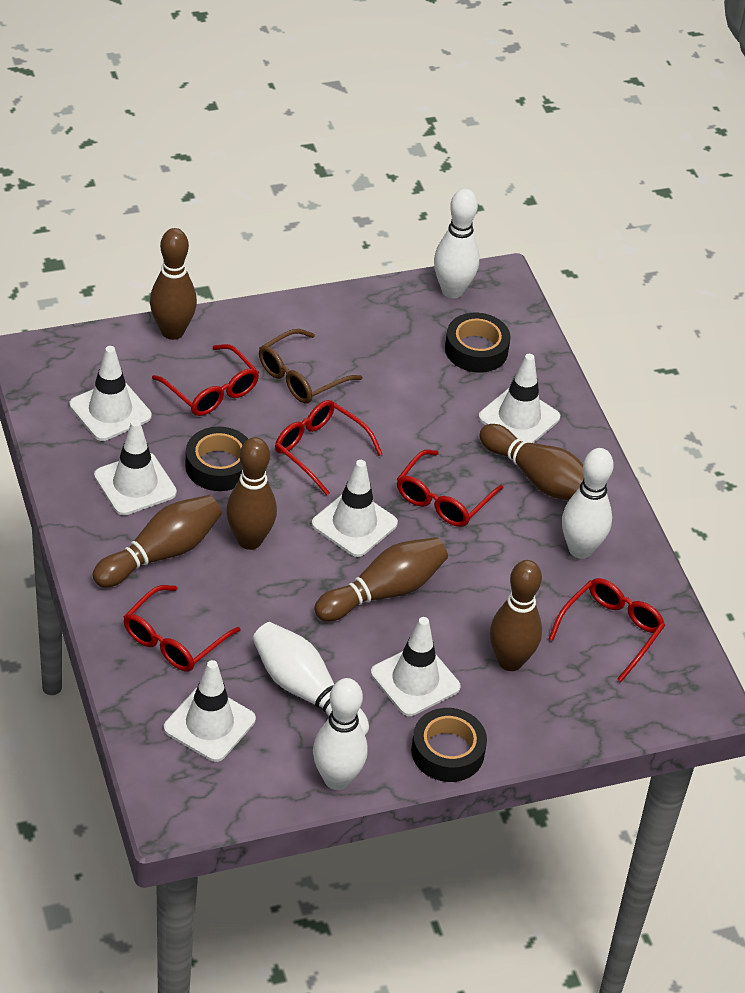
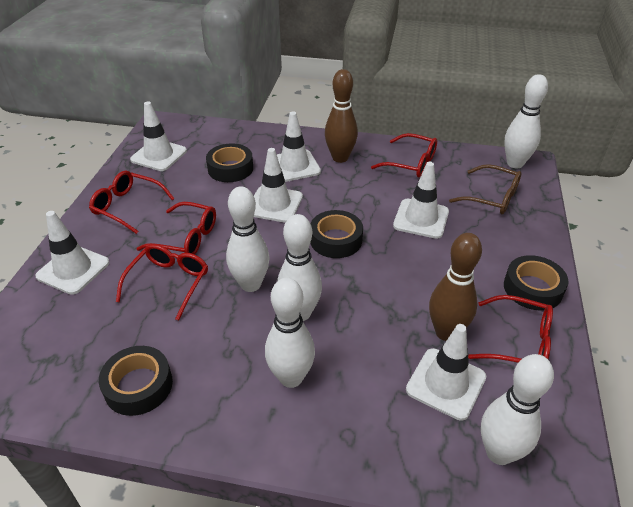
black tape: 3 -> 4
brown bowling pin: 6 -> 2
white bowling pin: 4 -> 5

